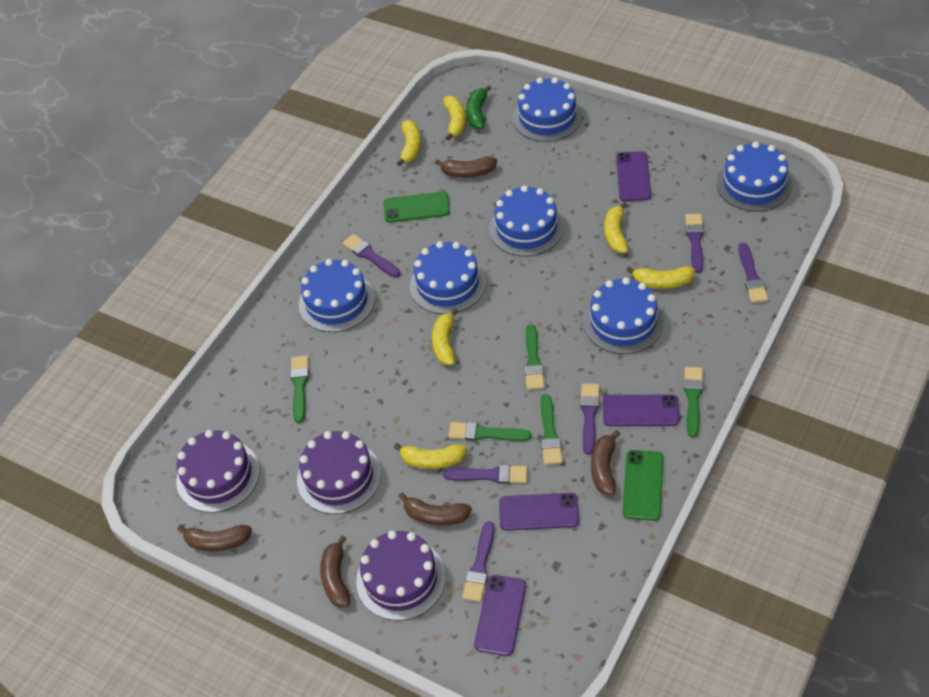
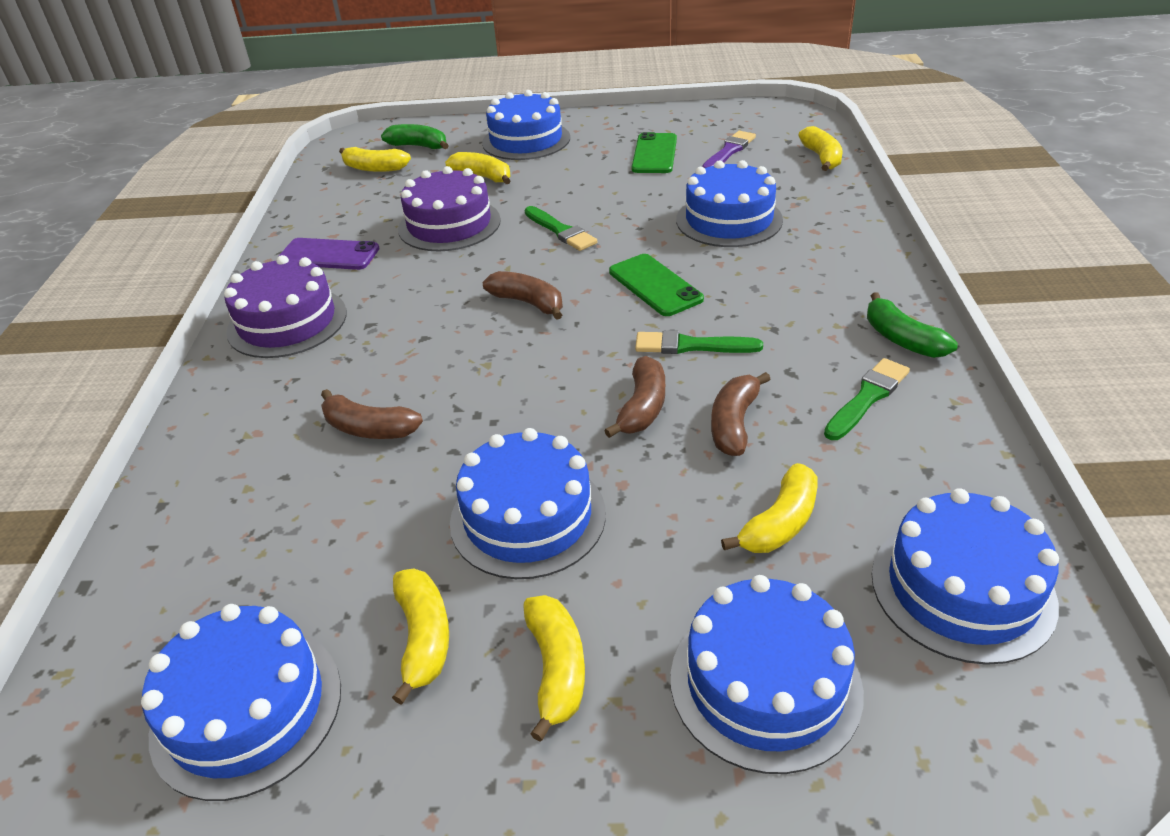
brown banana: 5 -> 4
green banana: 1 -> 2
green brush: 5 -> 3
purple brush: 6 -> 1
purple cake: 3 -> 2
purple phone: 4 -> 1

